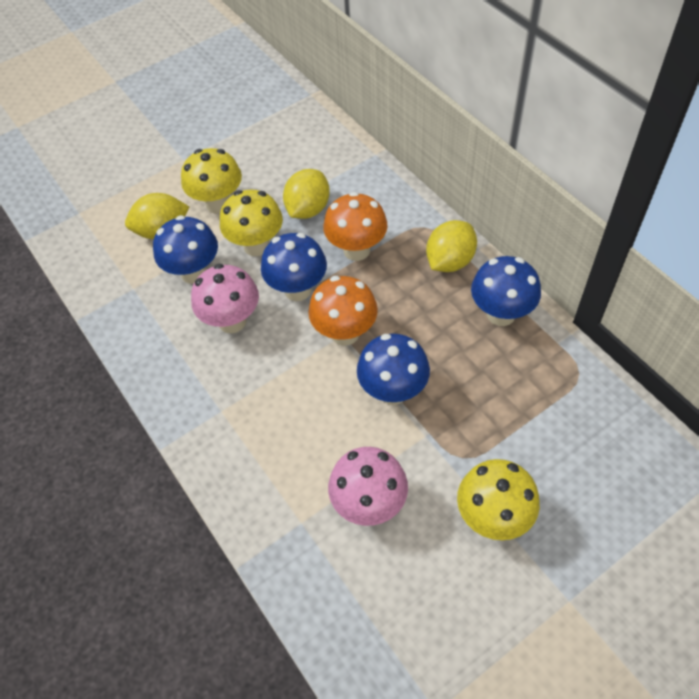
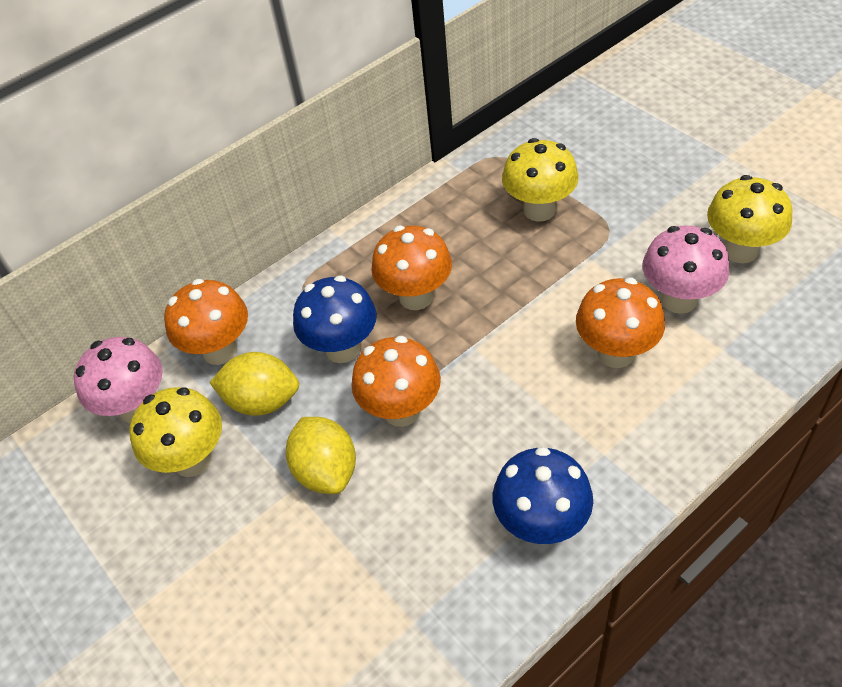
blue mushroom: 4 -> 2
orange mushroom: 2 -> 4
yellow lemon: 3 -> 2

